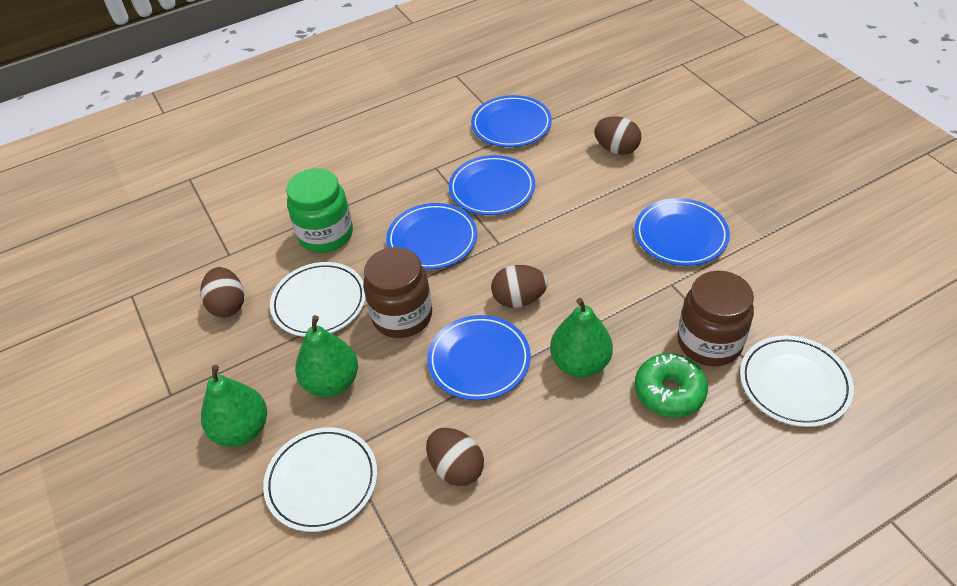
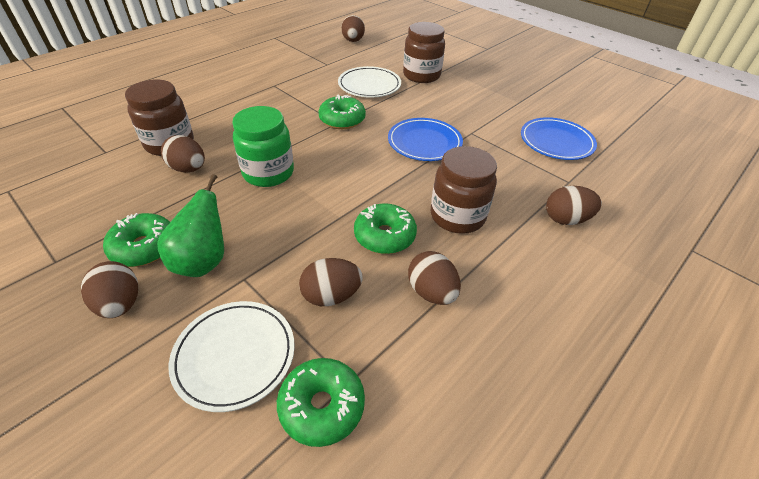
blue plate: 5 -> 2
brown egg: 4 -> 6
brown jar: 2 -> 3
green donut: 1 -> 4
green pear: 3 -> 1
white plate: 3 -> 2

